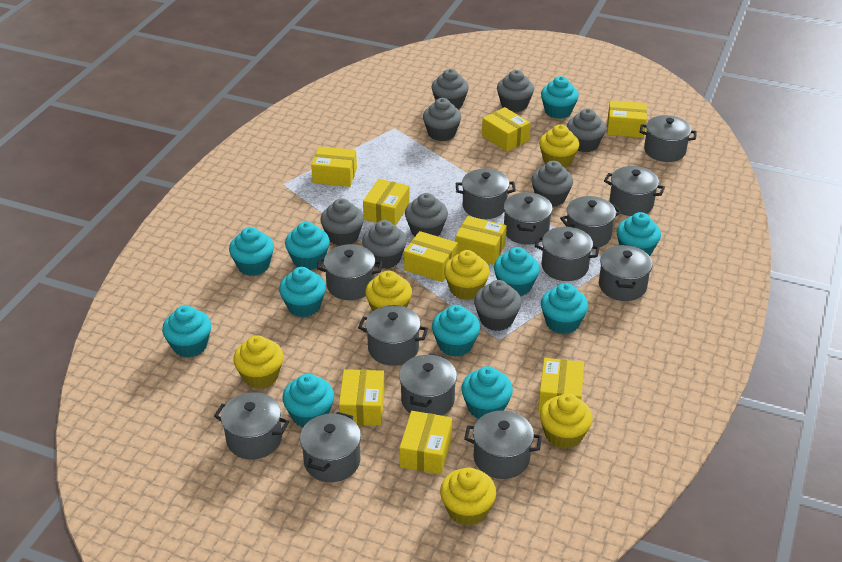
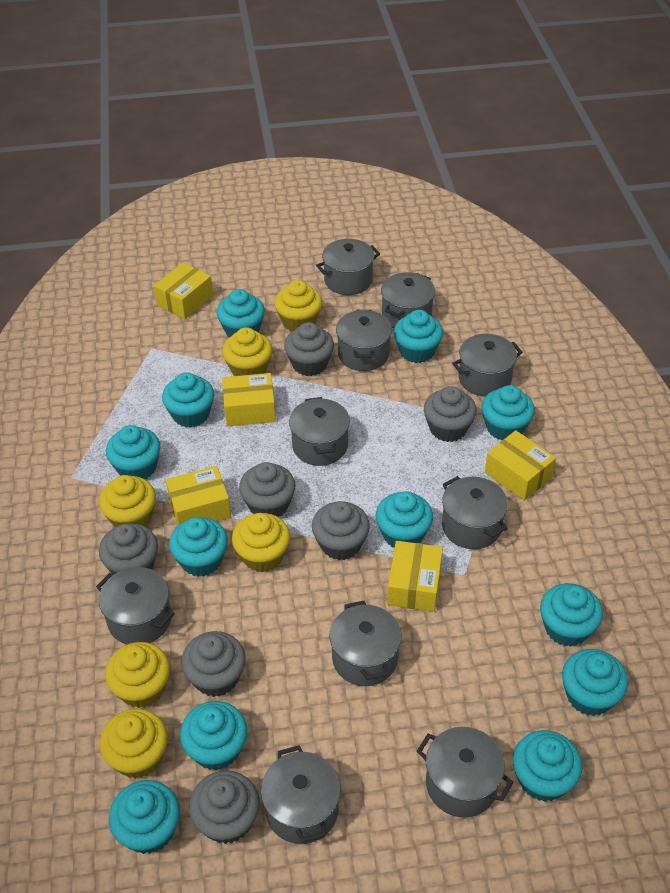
grey cupcake: 9 -> 7
grey pot: 13 -> 10
turquoise cupcake: 11 -> 12
yellow box: 9 -> 5

